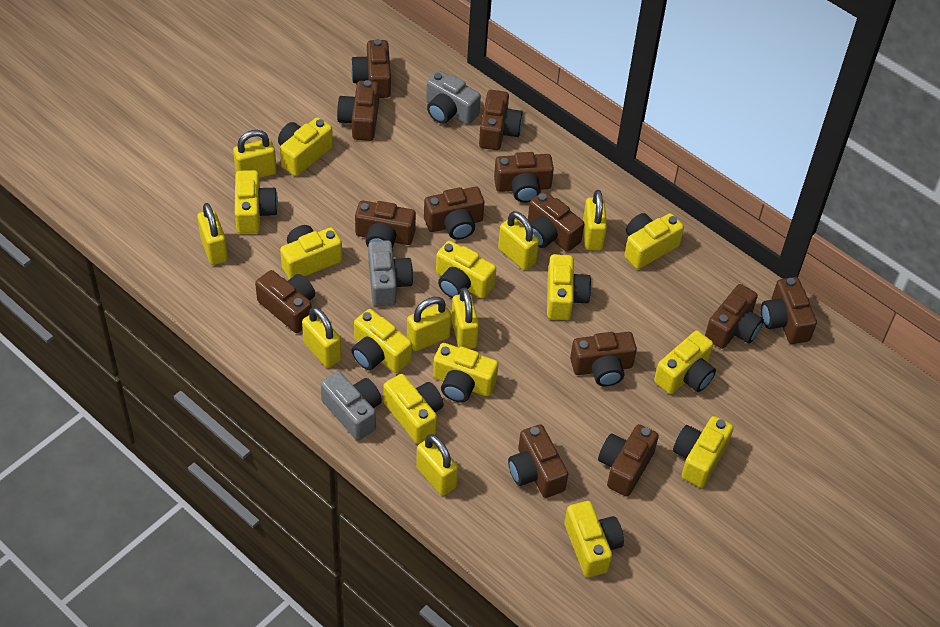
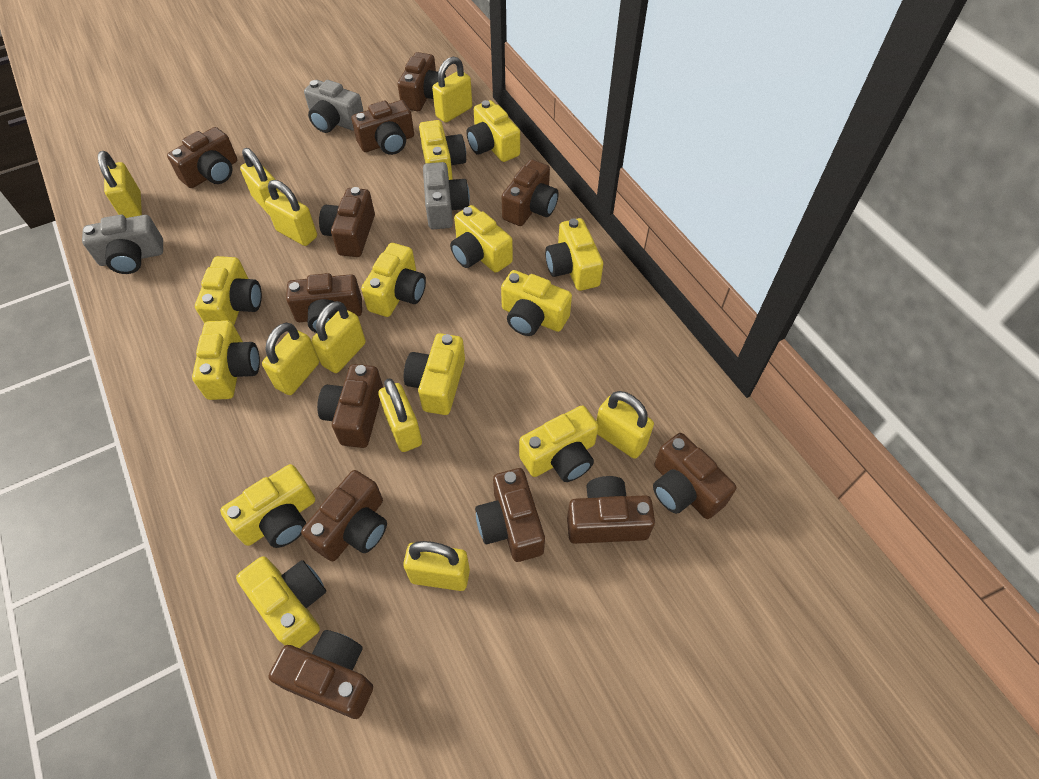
brown camera: 13 -> 12
yellow padlock: 8 -> 9

